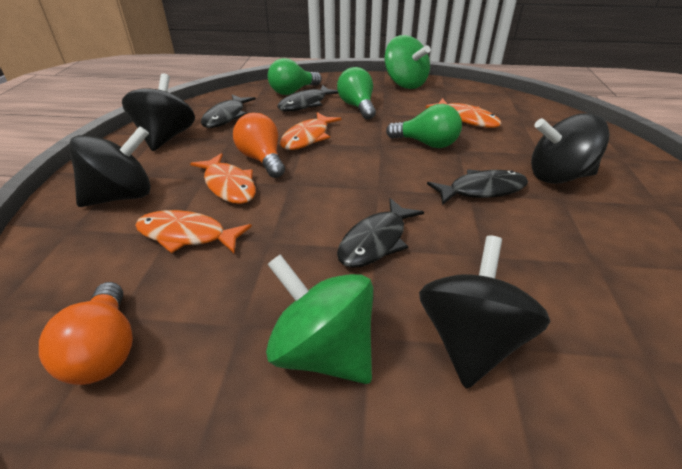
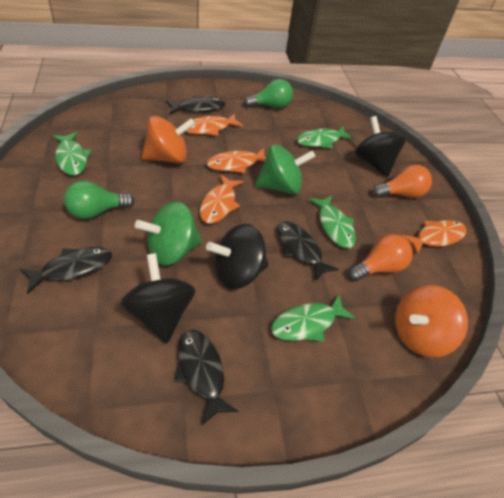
black spinning top: 4 -> 3
green fish: 0 -> 4
green light bulb: 3 -> 2
orange spinning top: 0 -> 2

